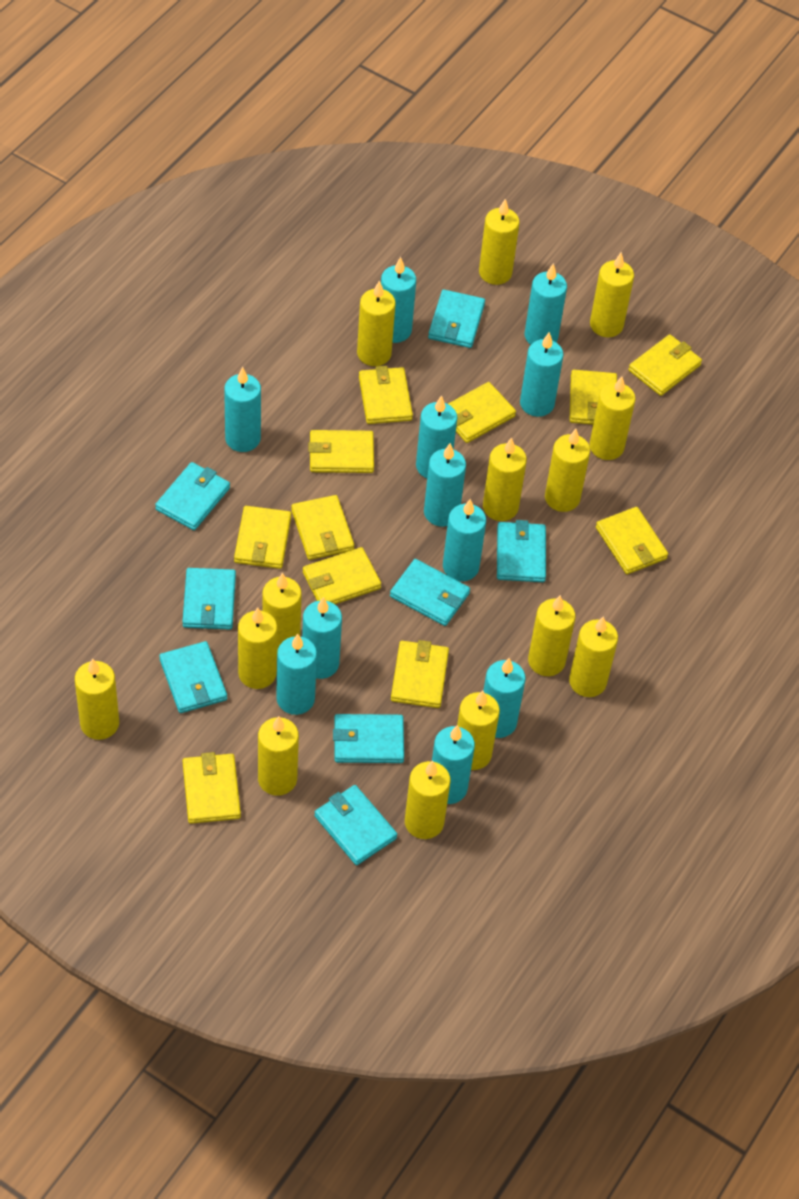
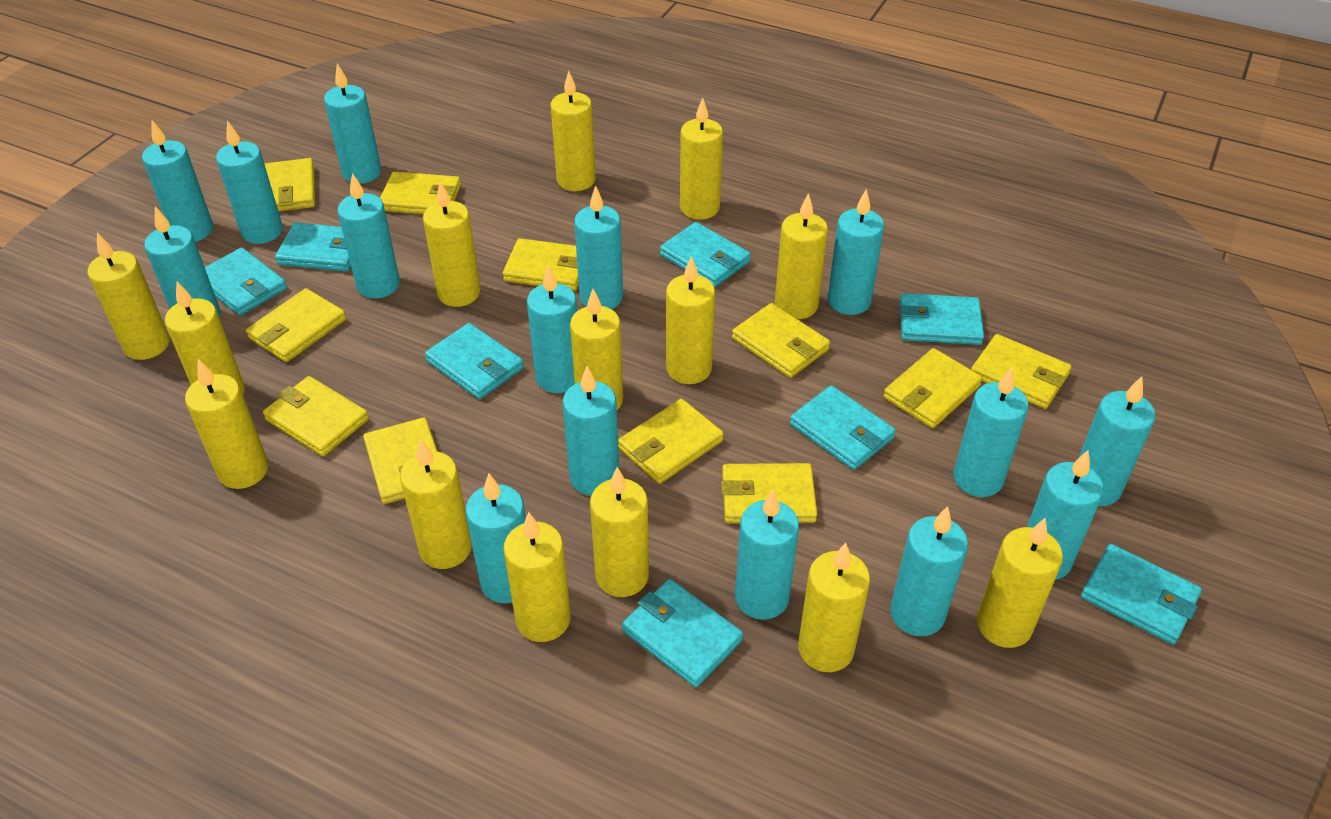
turquoise candle: 11 -> 15

